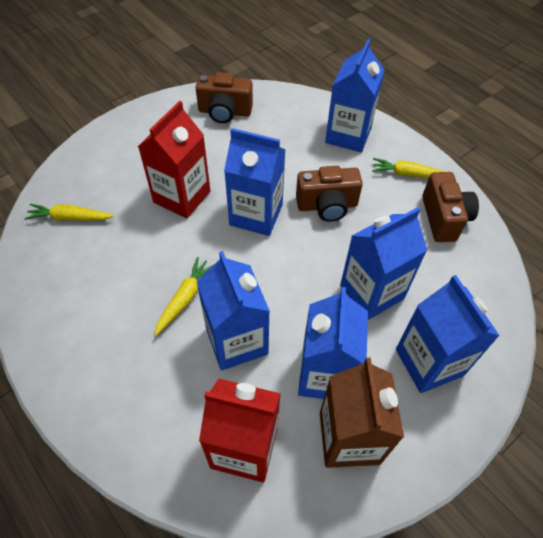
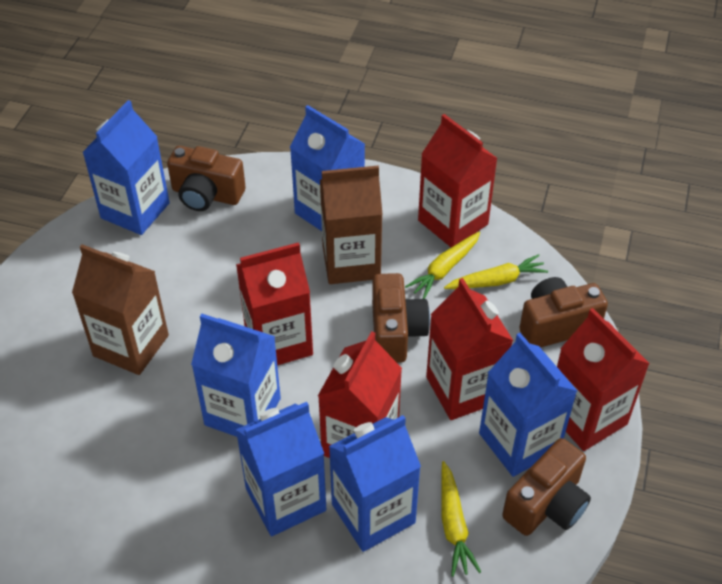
brown camera: 3 -> 4
brown carton: 1 -> 2
red carton: 2 -> 5

